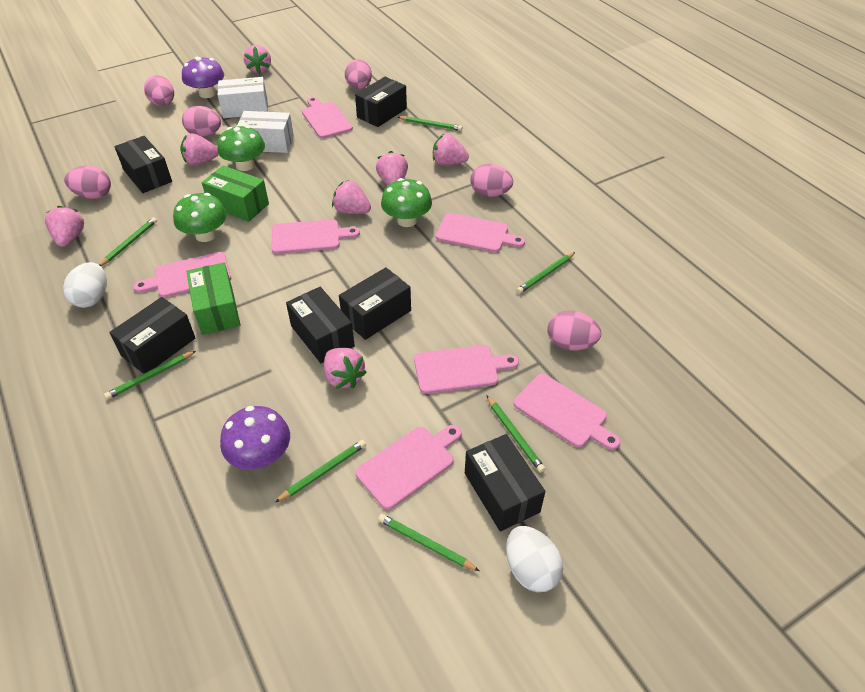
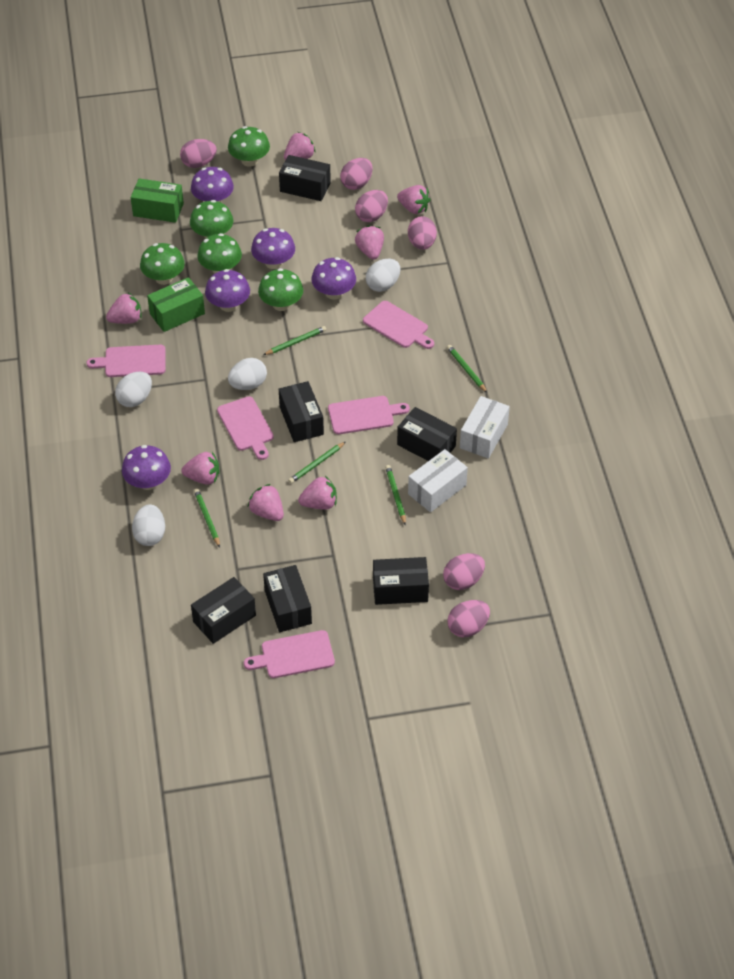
green mushroom: 3 -> 5
green pencil: 7 -> 5
pink cutting board: 7 -> 5
purple mushroom: 2 -> 5
white egg: 2 -> 4

